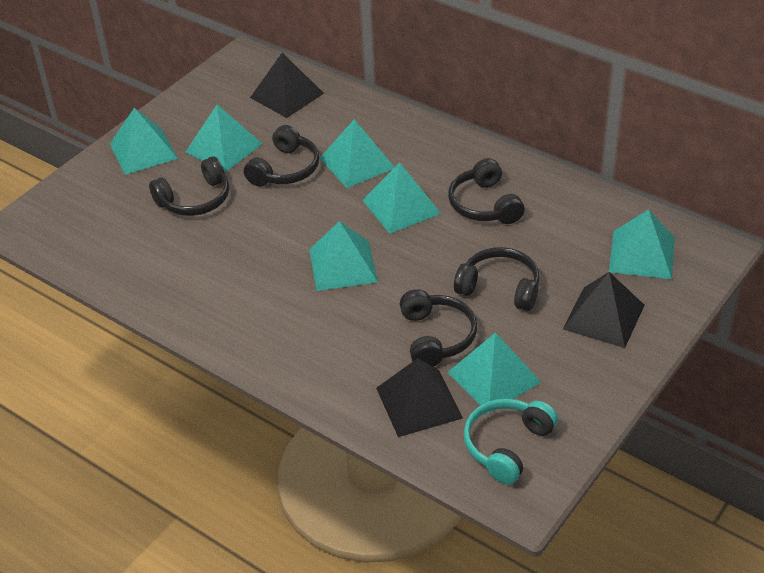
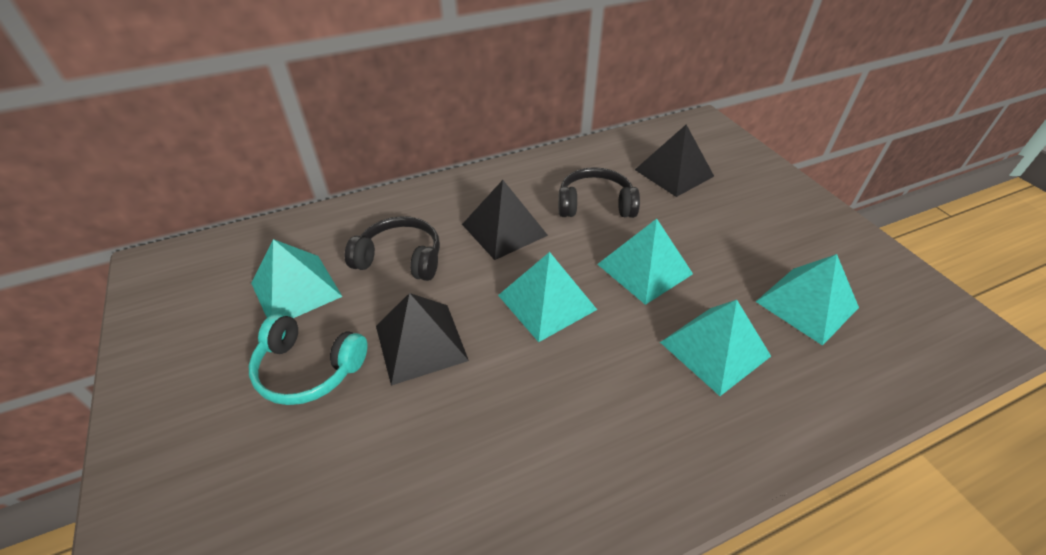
black headphones: 5 -> 2
turquoise pyramid: 7 -> 5

